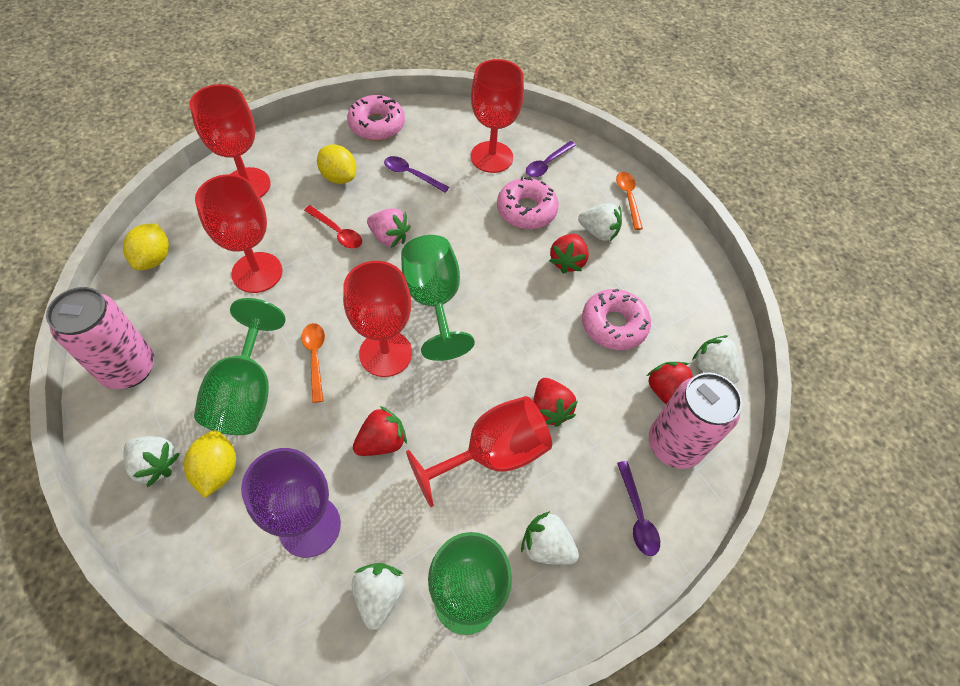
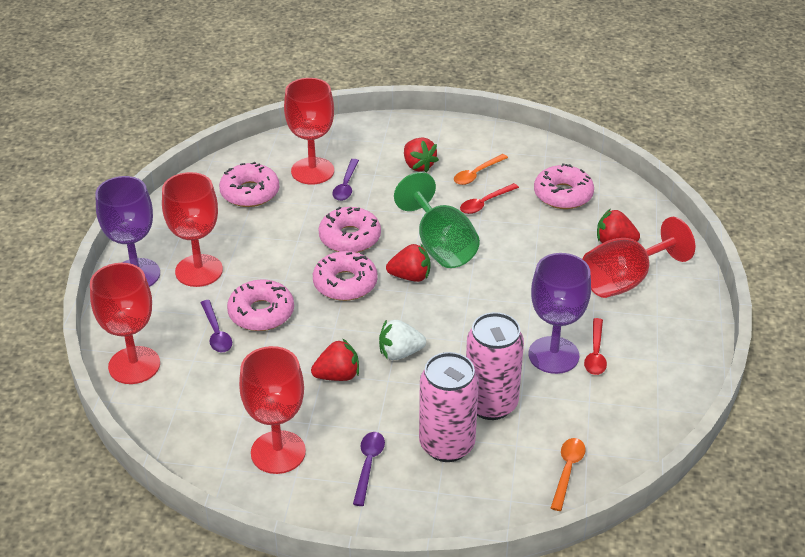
green goblet: 3 -> 1
pink donut: 3 -> 5
pink strawberry: 1 -> 0
purple goblet: 1 -> 2
red spoon: 1 -> 2
white strawberry: 5 -> 1
yellow lemon: 3 -> 0

